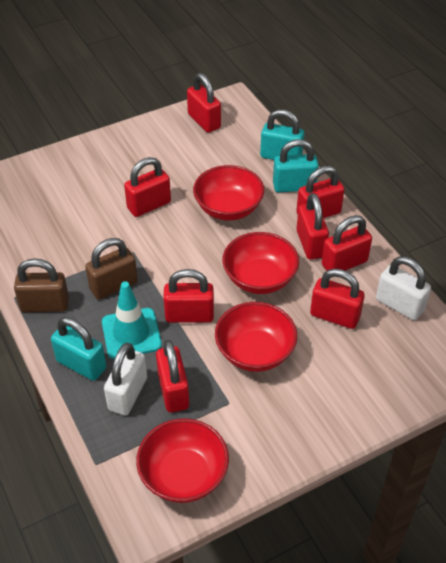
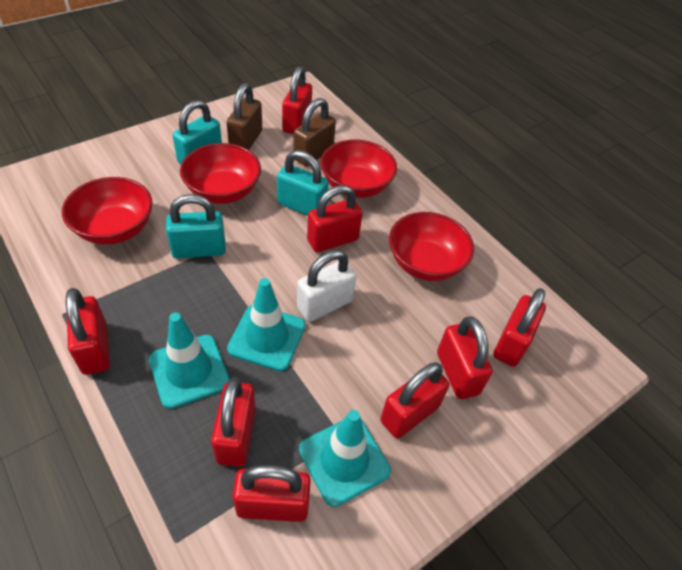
turquoise traffic cone: 1 -> 3
white padlock: 2 -> 1

